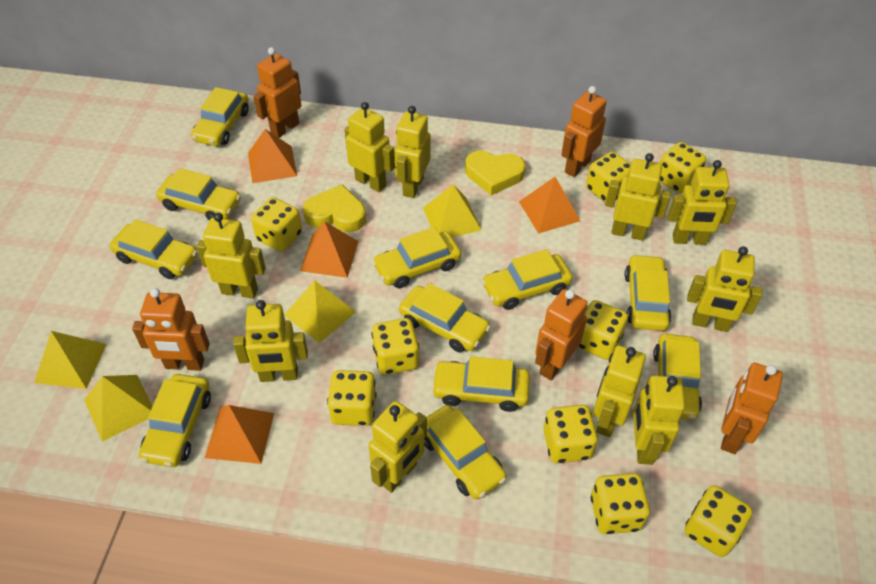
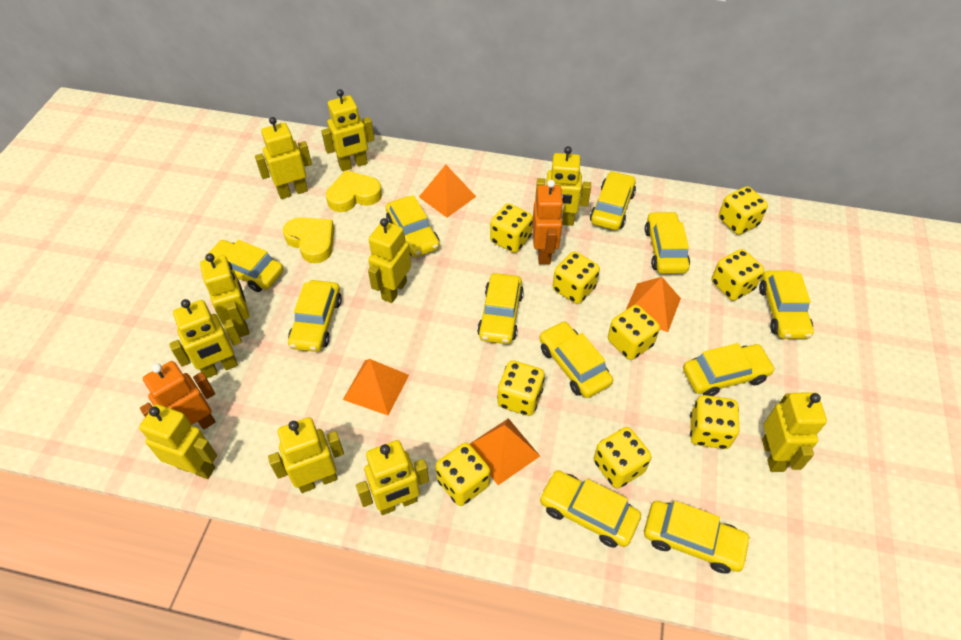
orange robot: 5 -> 2
yellow pyramid: 4 -> 0

